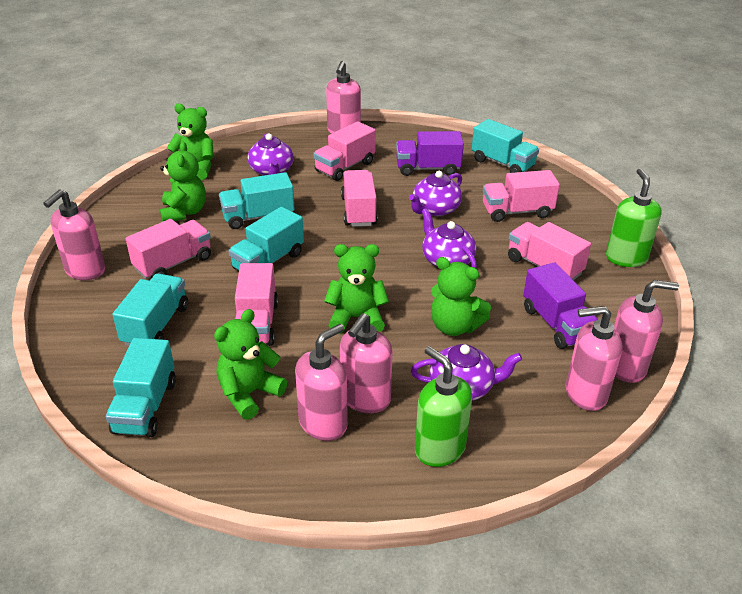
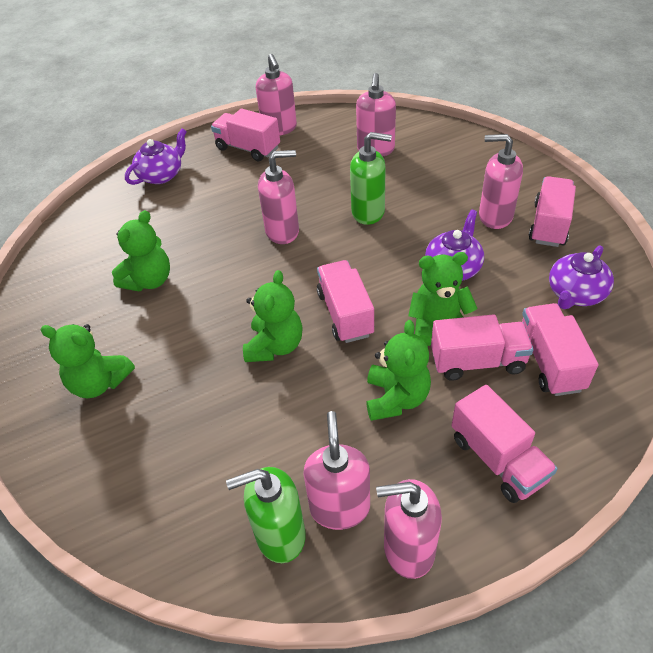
purple teapot: 4 -> 3
purple truck: 2 -> 0
turquoise truck: 5 -> 0

